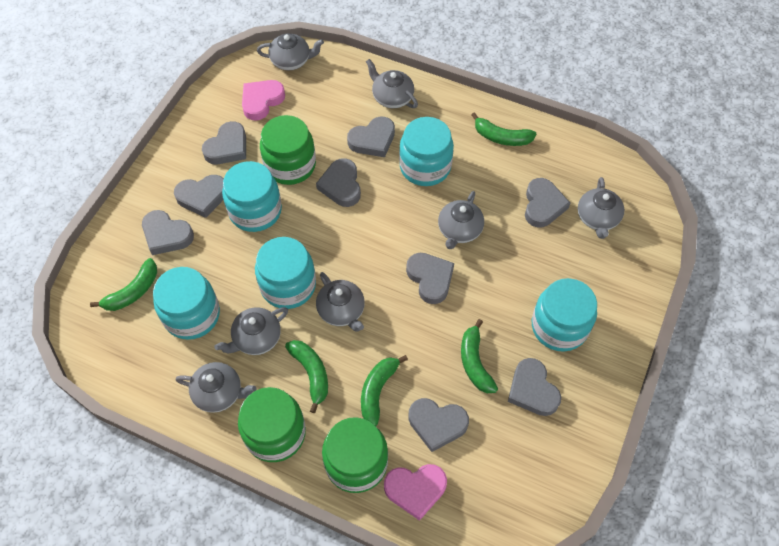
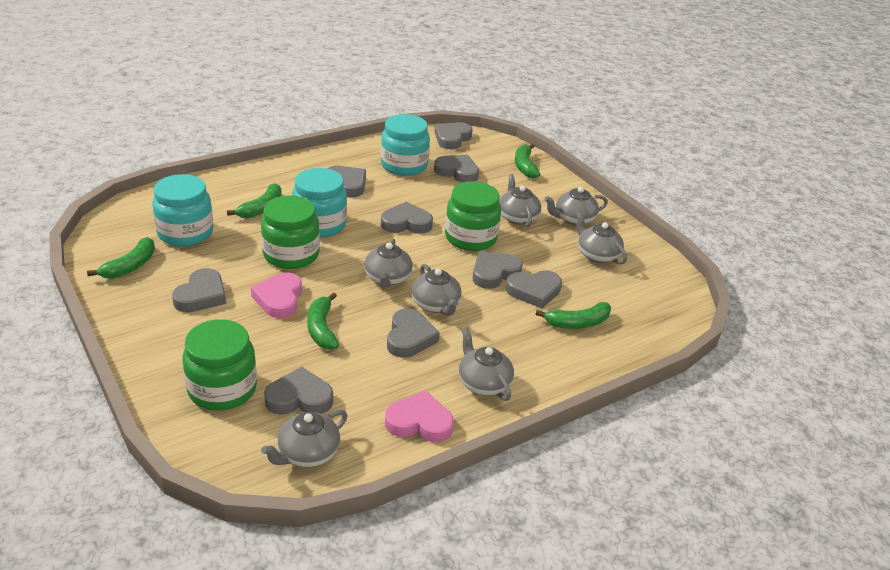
turquoise jar: 5 -> 3

